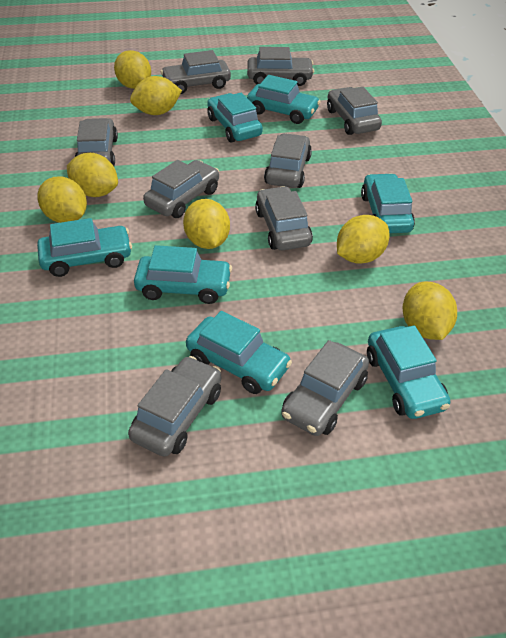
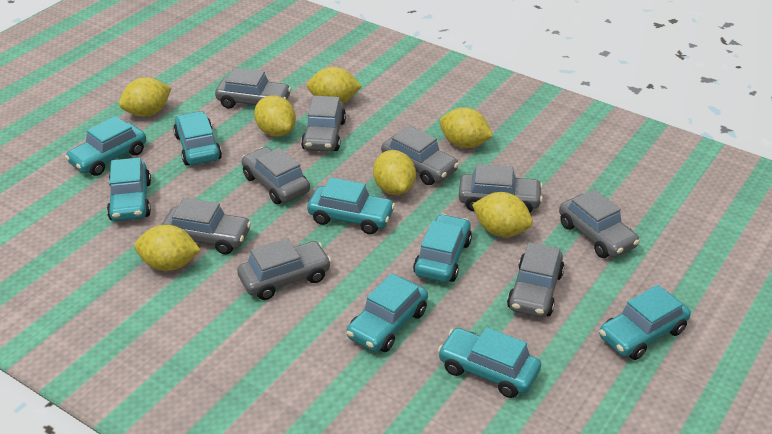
turquoise car: 7 -> 8

